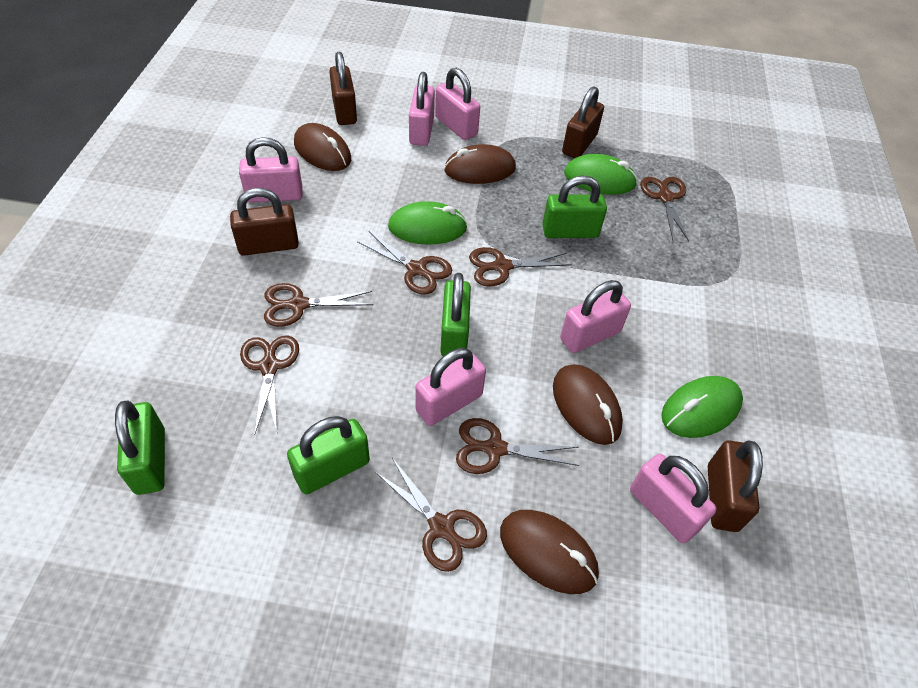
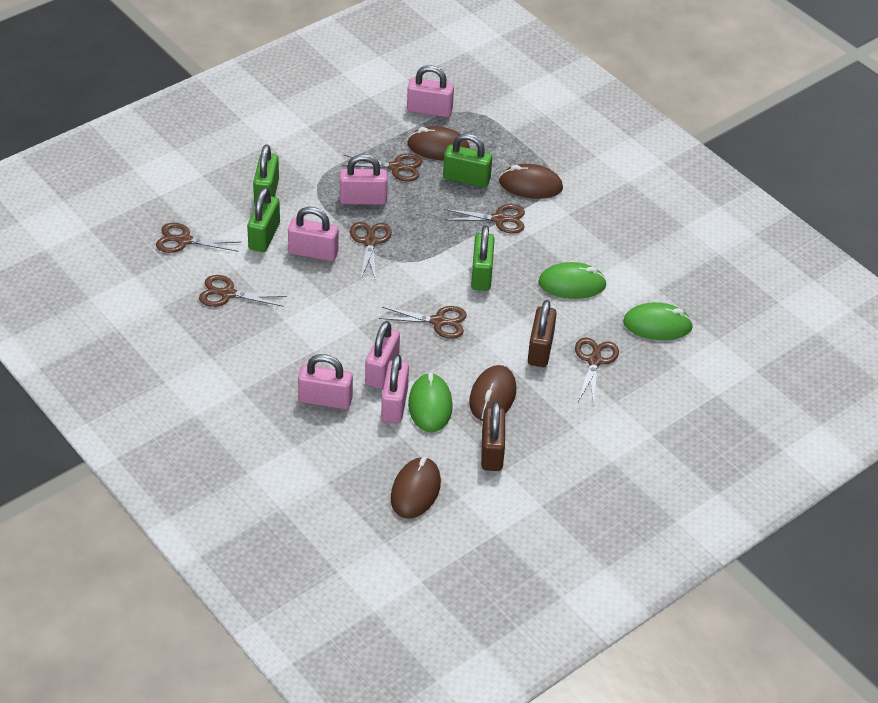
brown padlock: 4 -> 2

